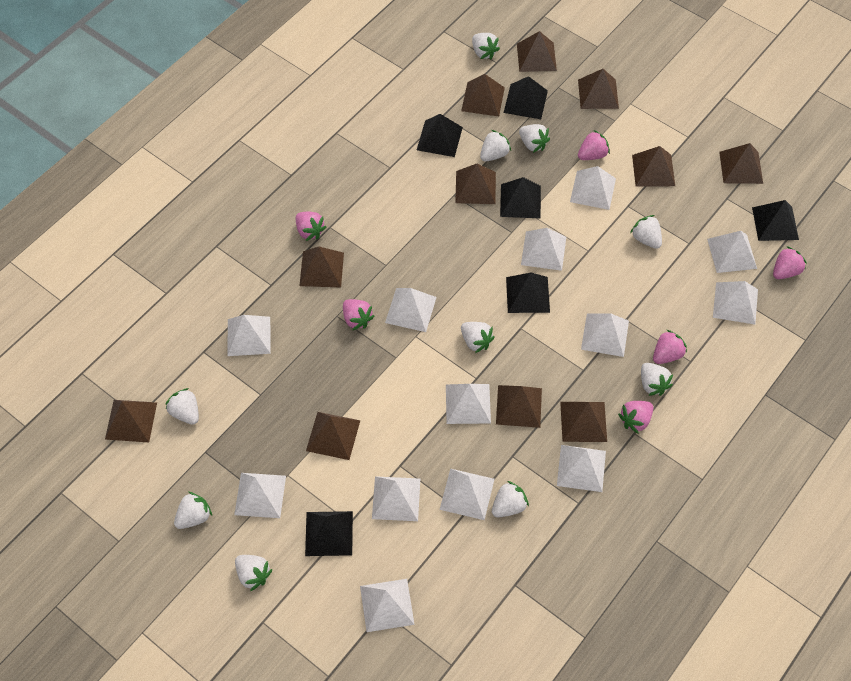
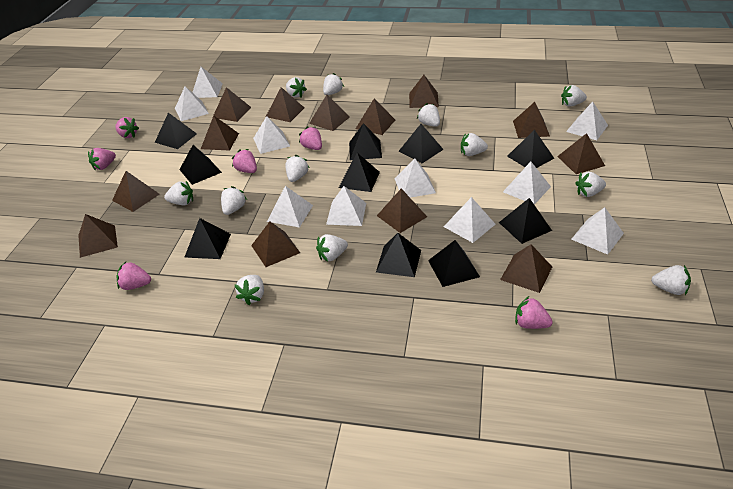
black pyramid: 6 -> 10
brown pyramid: 11 -> 13
white pyramid: 13 -> 10
white strawberry: 10 -> 12

